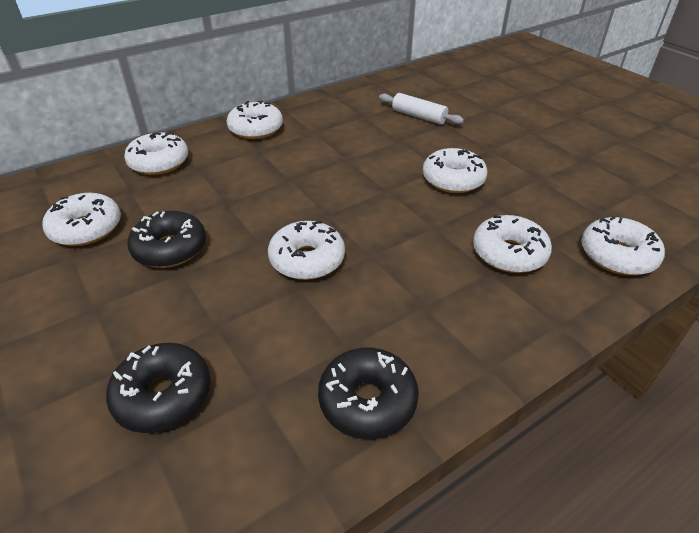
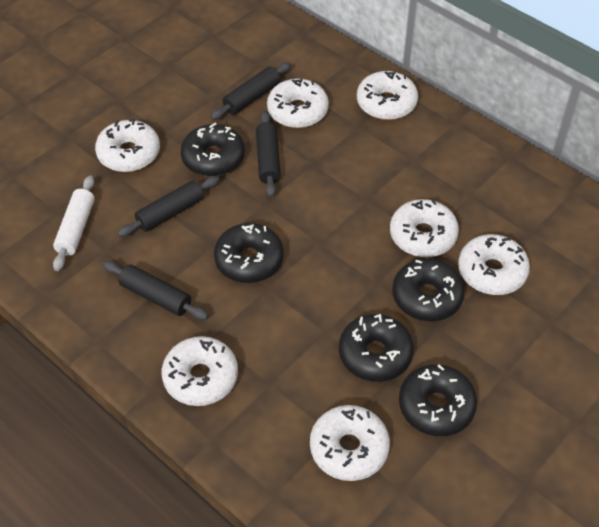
black donut: 3 -> 5
black rolling pin: 0 -> 4

